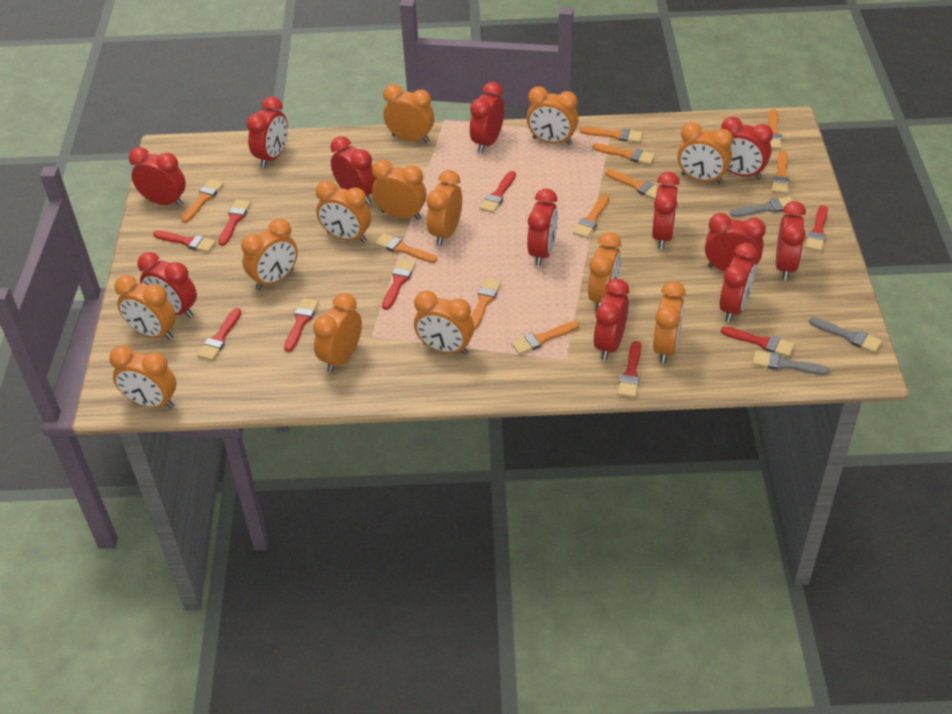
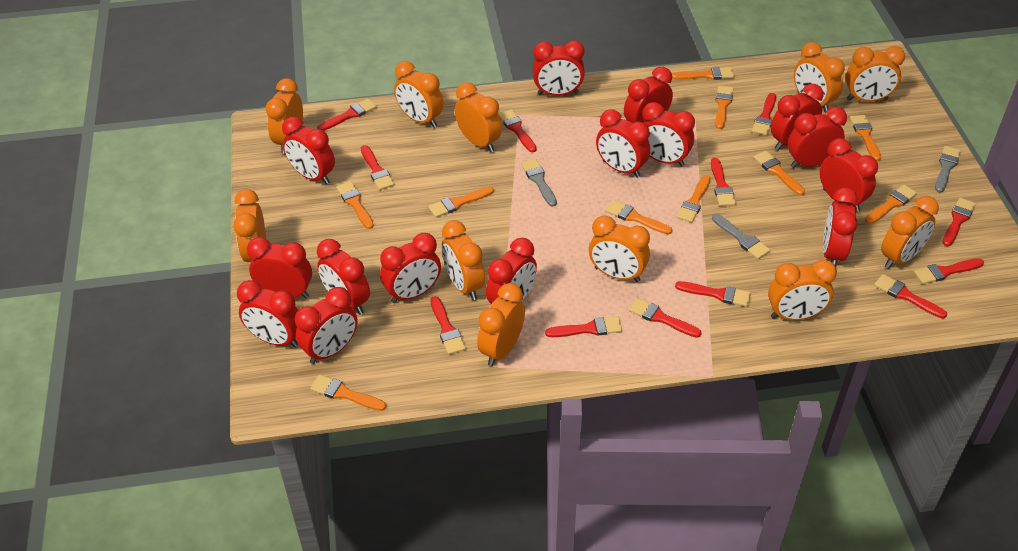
orange clock: 13 -> 11
red brush: 9 -> 12
red clock: 12 -> 15

